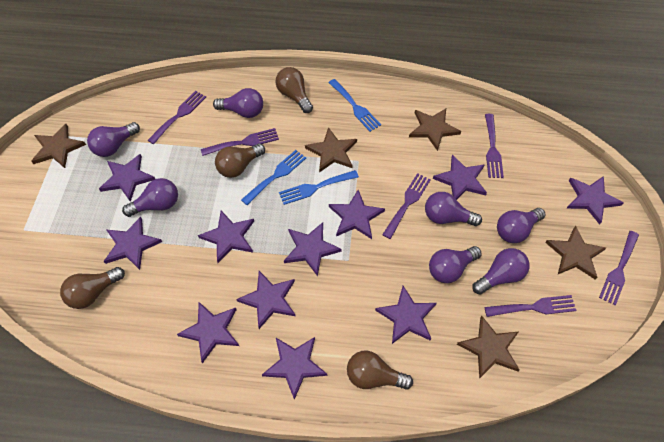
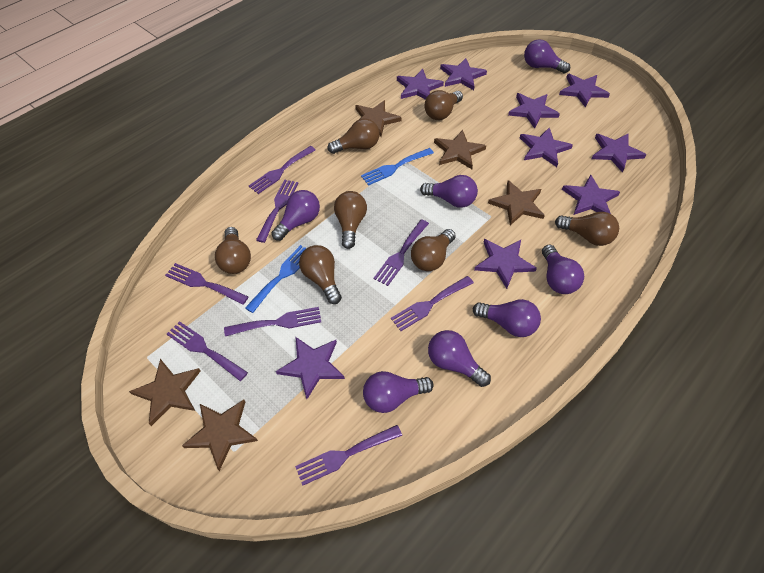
blue fork: 3 -> 2
brown light bulb: 4 -> 7
purple fork: 6 -> 8
purple star: 11 -> 9

